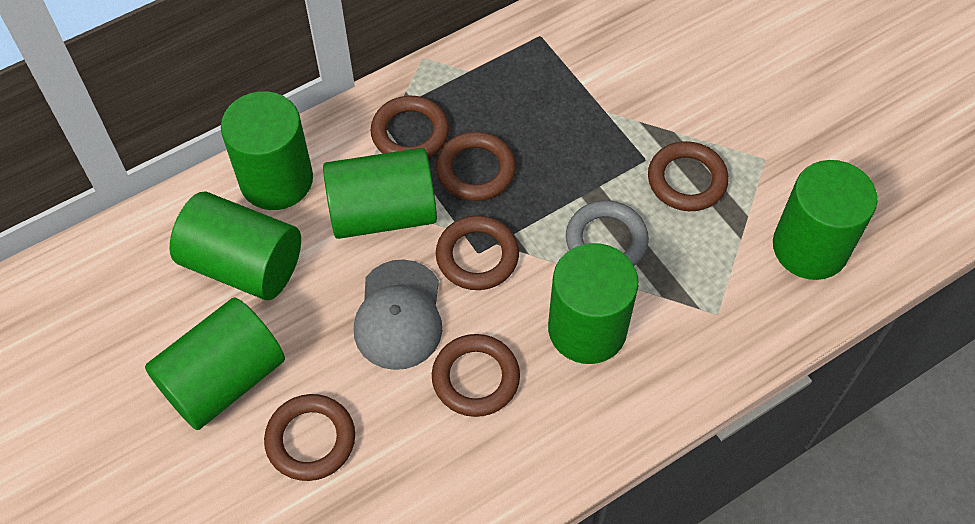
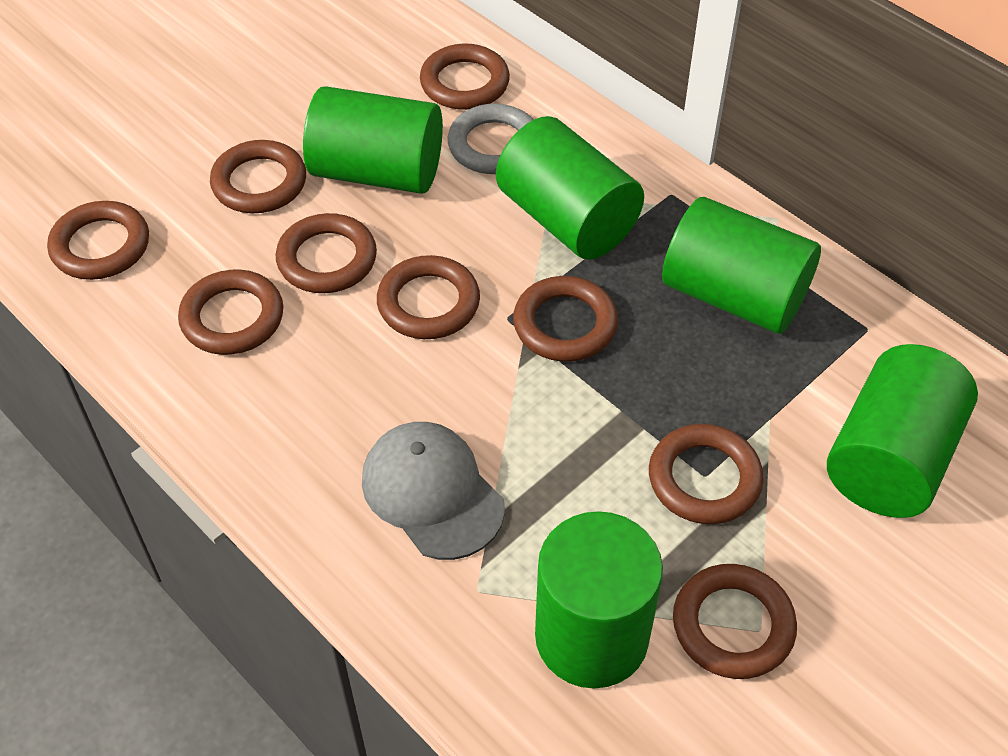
brown ring: 6 -> 9
green cylinder: 6 -> 5

